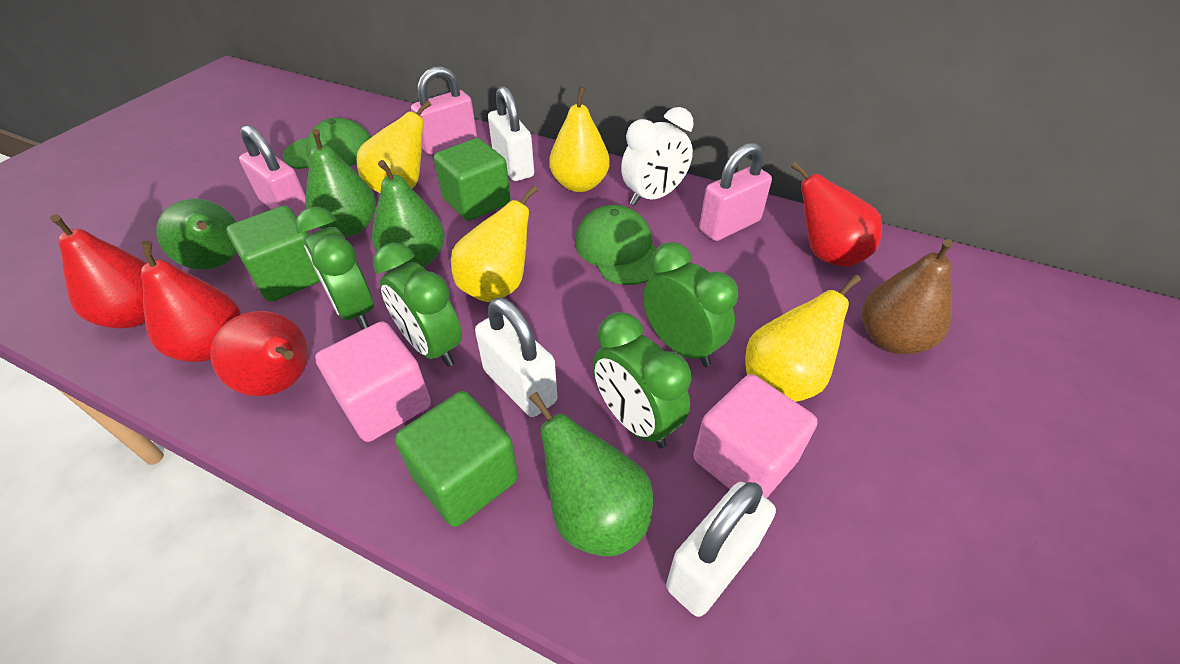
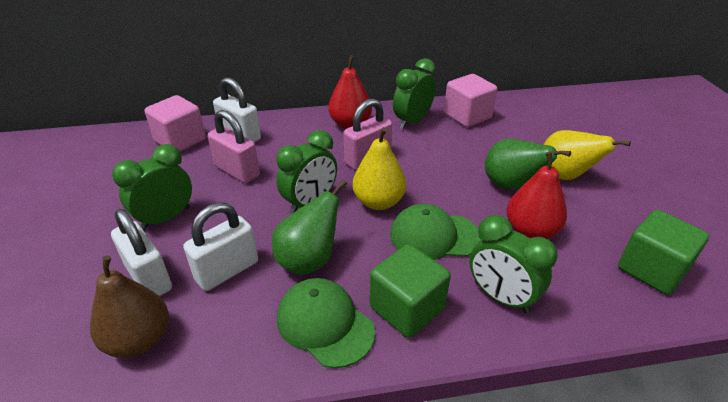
green cube: 3 -> 2
green pear: 4 -> 2
pink padlock: 3 -> 2
red pear: 4 -> 2
white clock: 1 -> 0
yellow pear: 4 -> 2

